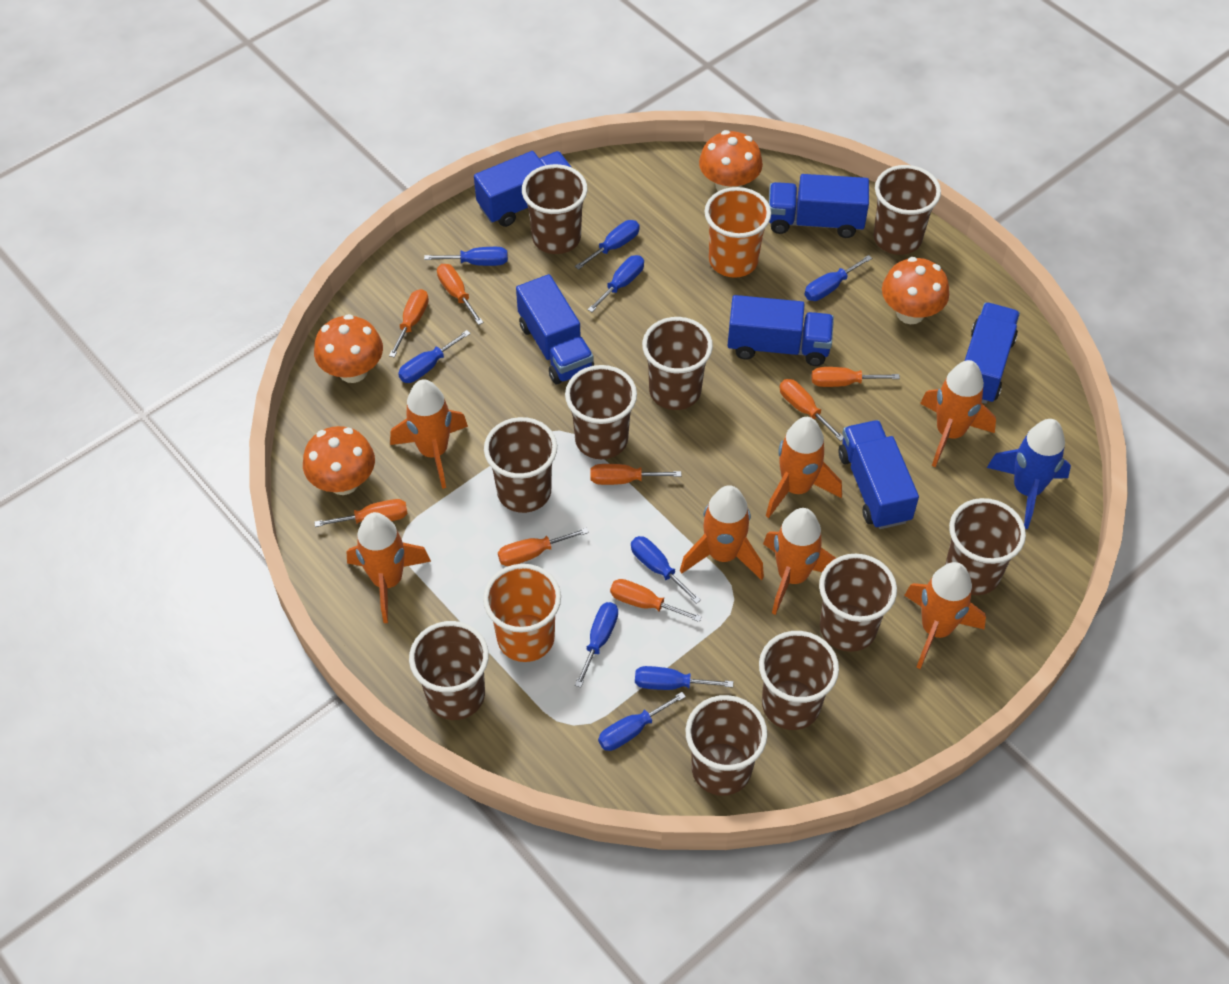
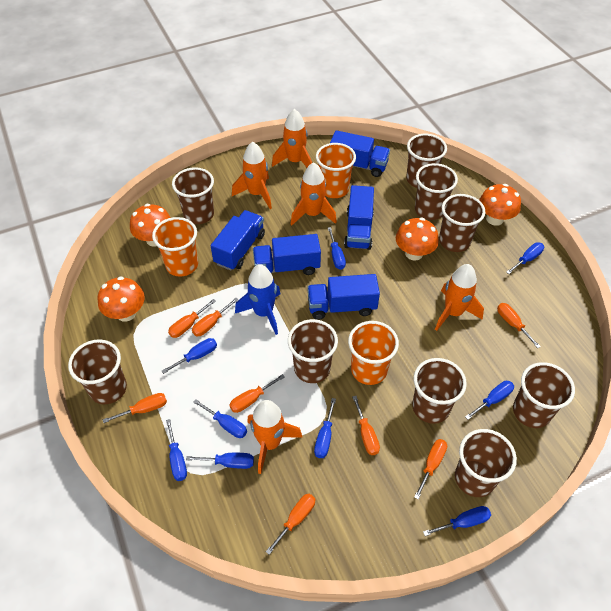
blue truck: 6 -> 5
brown cup: 10 -> 9
orange cup: 2 -> 3
orange rocket: 7 -> 5

